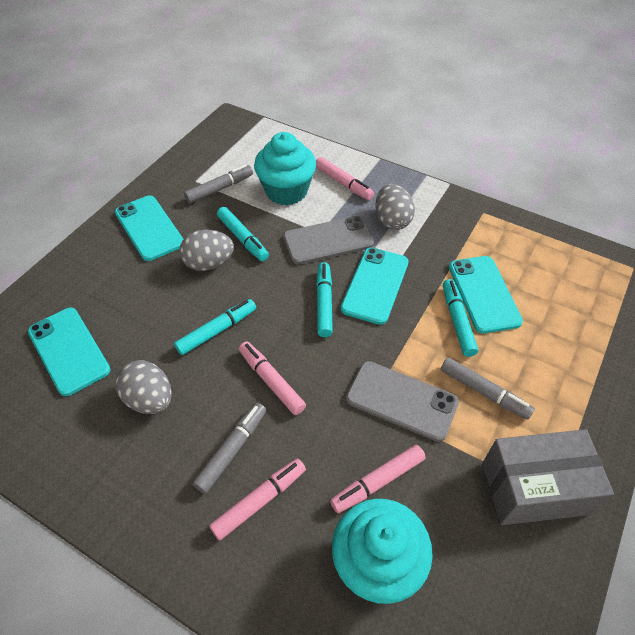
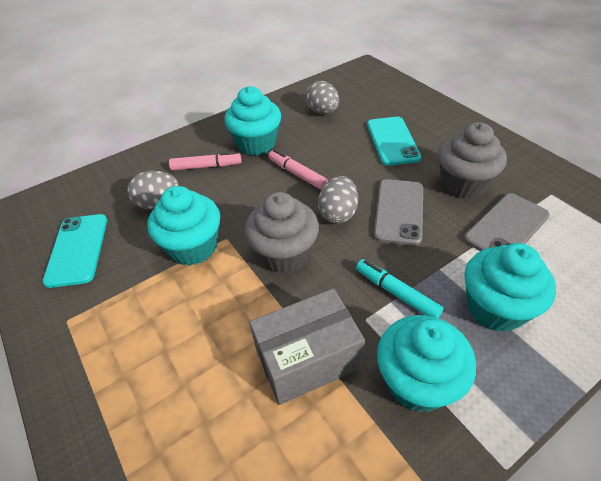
grey cupcake: 0 -> 2
grey marker: 3 -> 0
pink marker: 4 -> 2
turquoise cupcake: 2 -> 4
turquoise marker: 4 -> 1
turquoise phone: 4 -> 2

